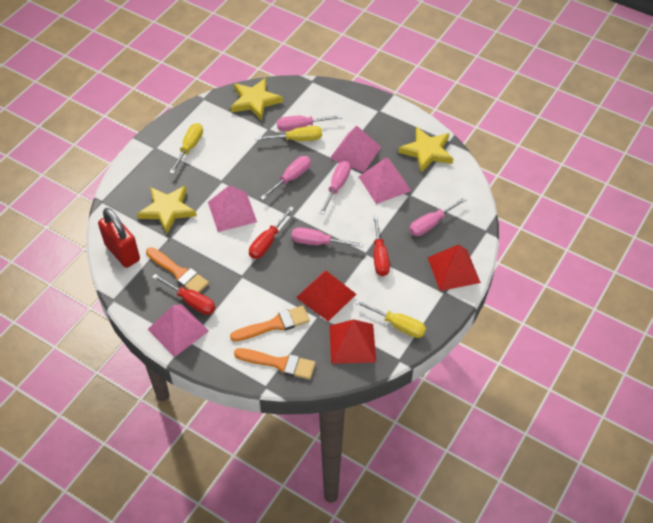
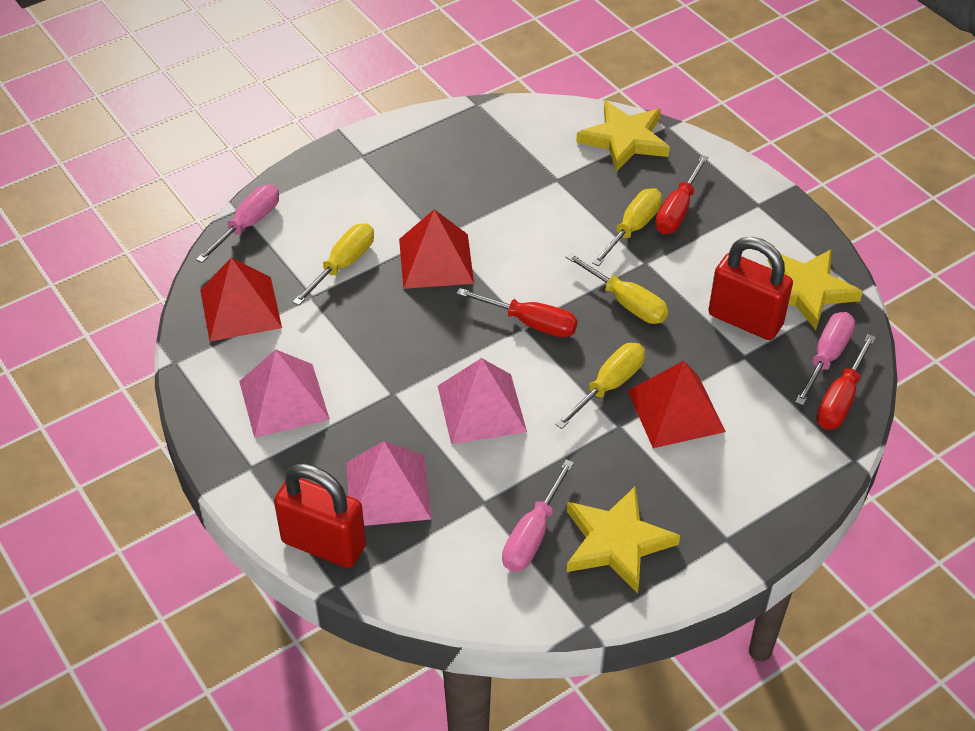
orange brush: 3 -> 0
pink pyramid: 4 -> 3
pink screwdriver: 5 -> 3
red padlock: 1 -> 2
yellow screwdriver: 3 -> 4

